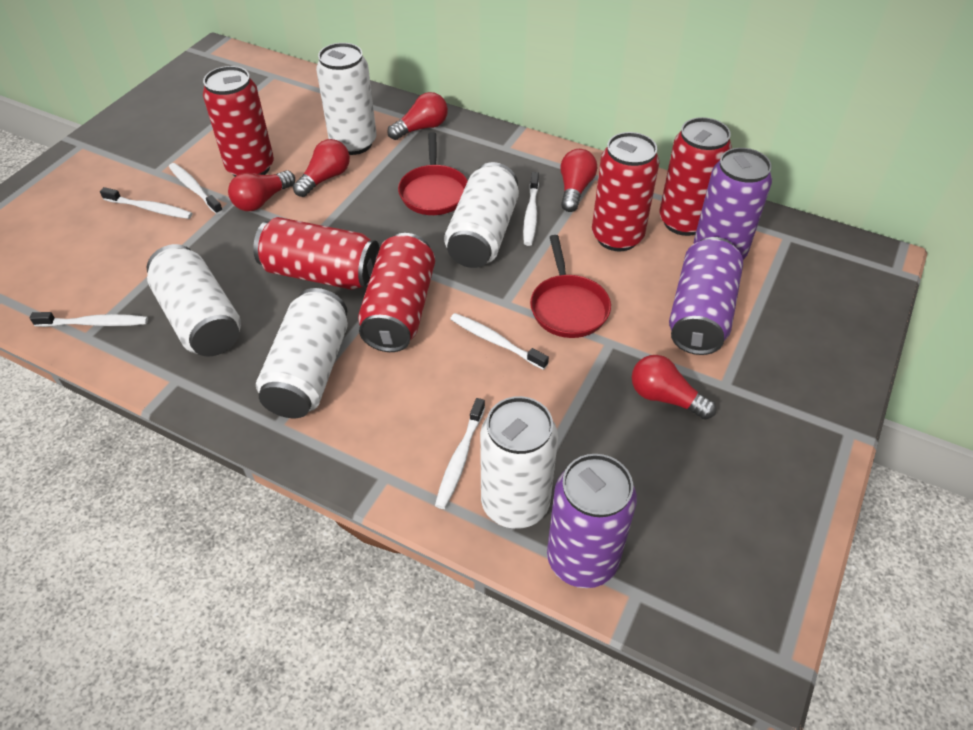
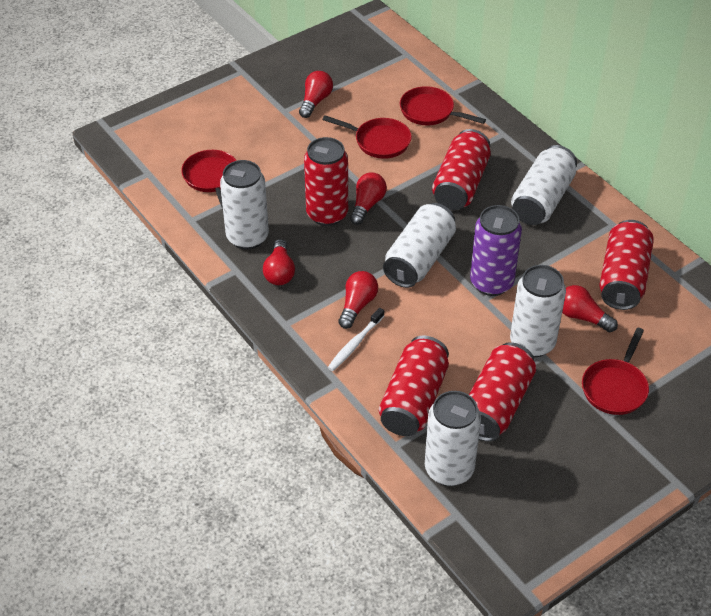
purple can: 3 -> 1
red pan: 2 -> 4
white toothbrush: 6 -> 1

